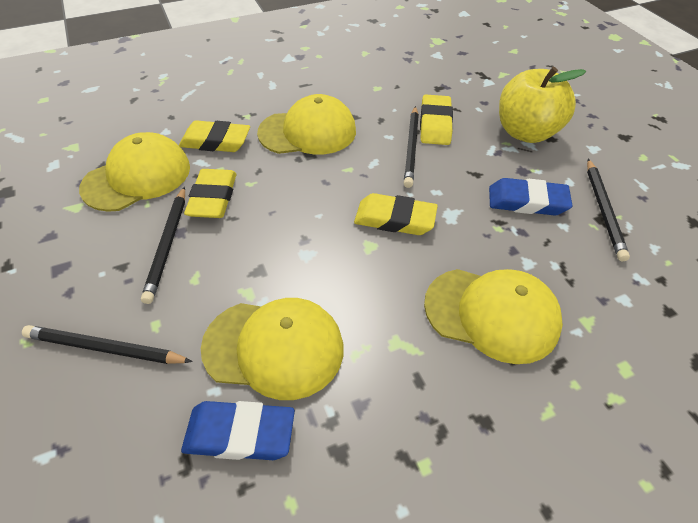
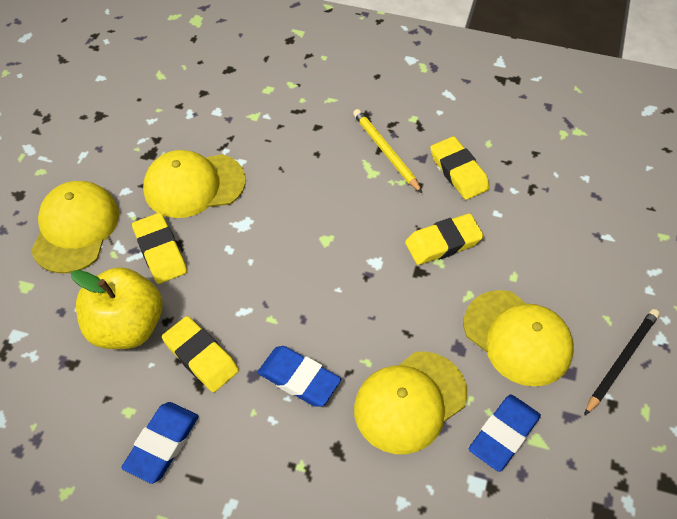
black pencil: 4 -> 1
blue eraser: 2 -> 3
yellow pencil: 0 -> 1

